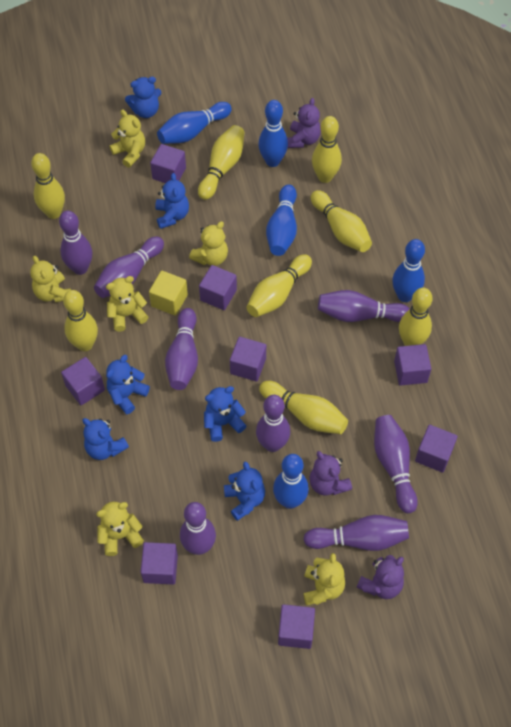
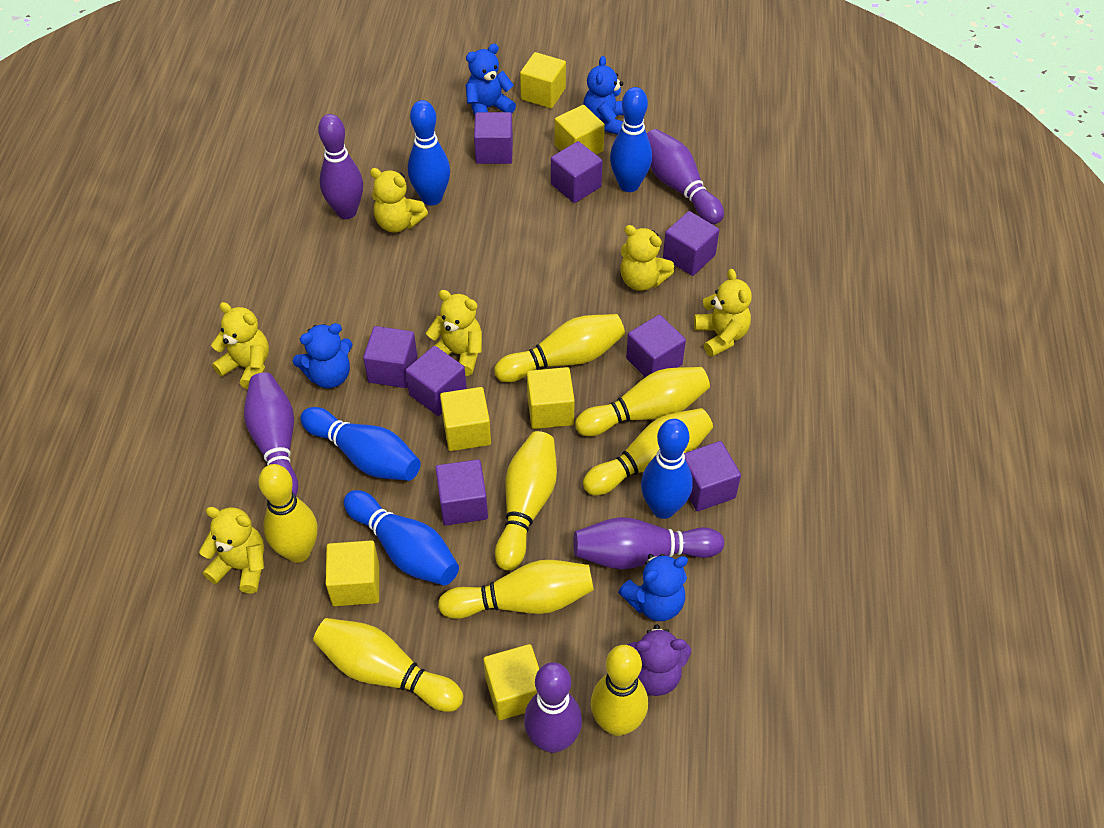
blue teddy bear: 6 -> 4
purple bowling pin: 8 -> 5
purple teddy bear: 3 -> 1
yellow cube: 1 -> 6

